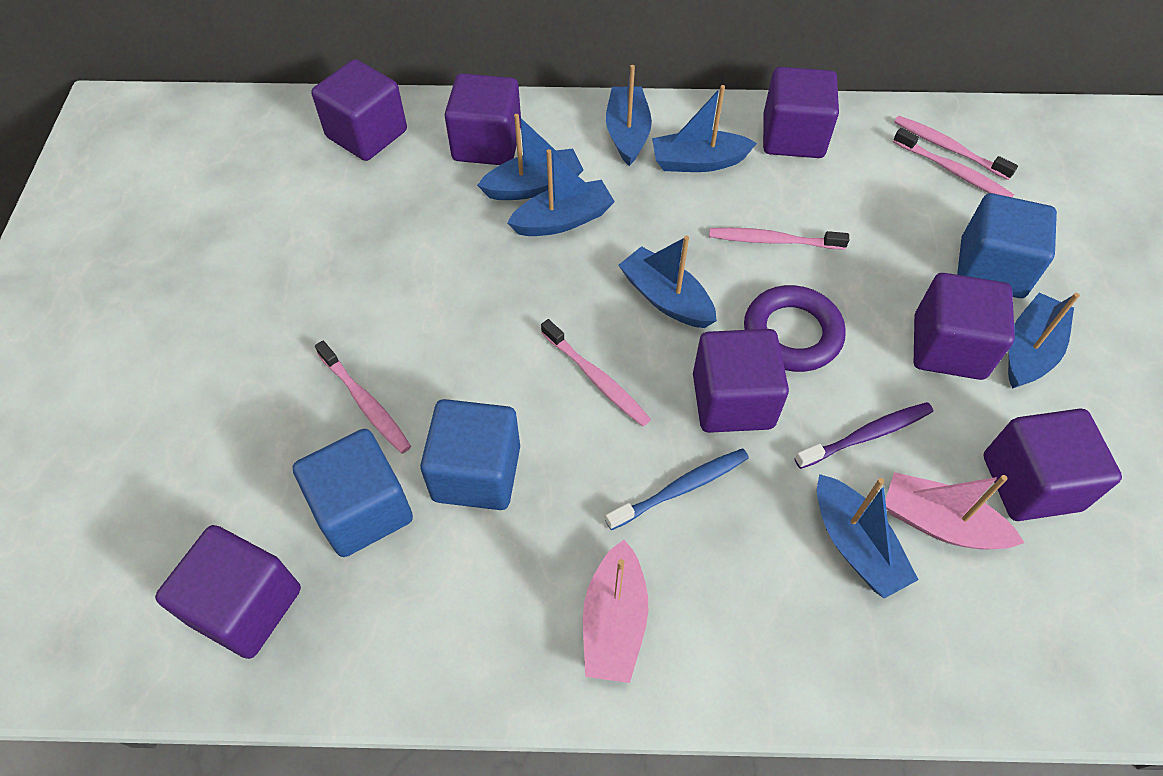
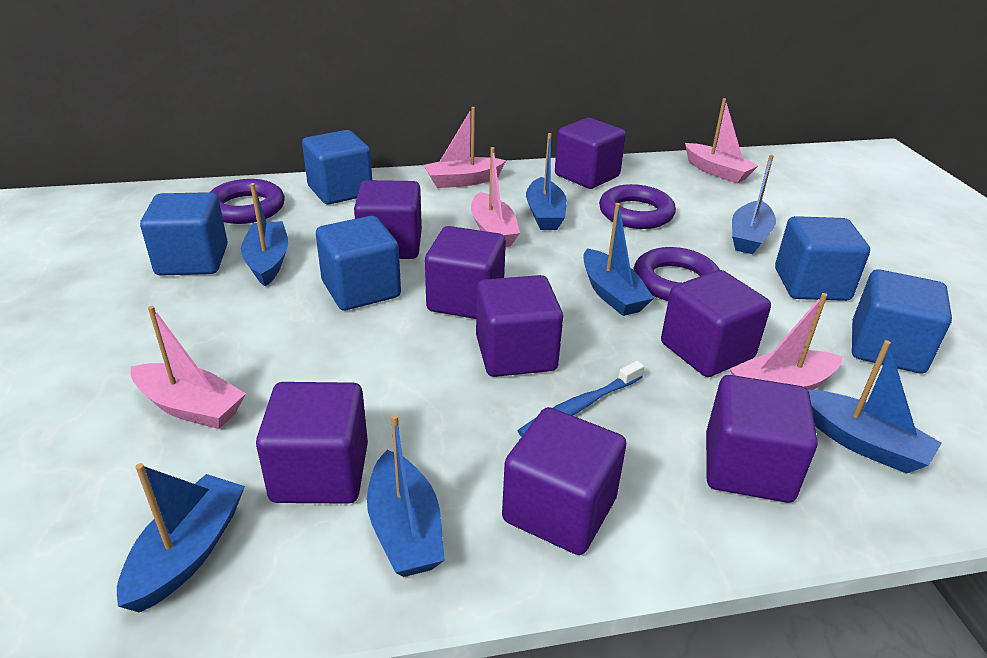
blue cube: 3 -> 5
pink boat: 2 -> 5
pink toothbrush: 5 -> 0
purple cube: 7 -> 8
purple ring: 1 -> 3
purple toothbrush: 1 -> 0

